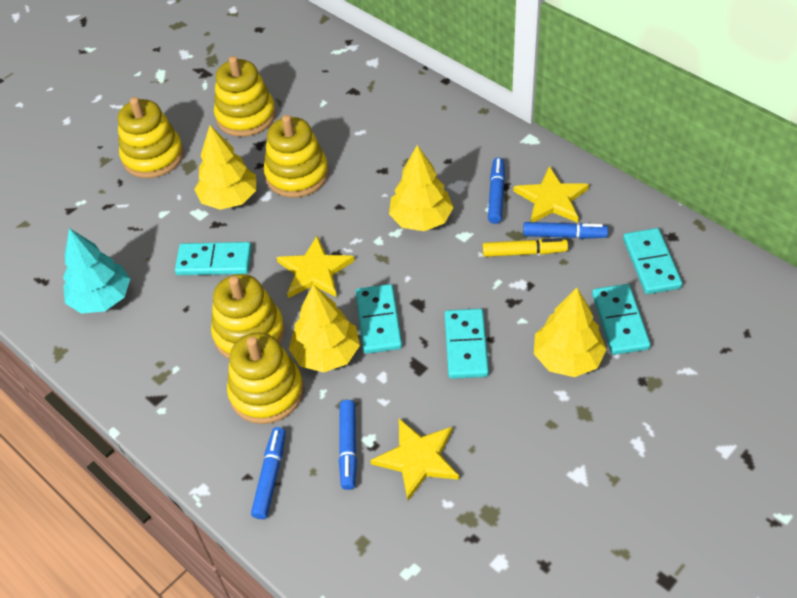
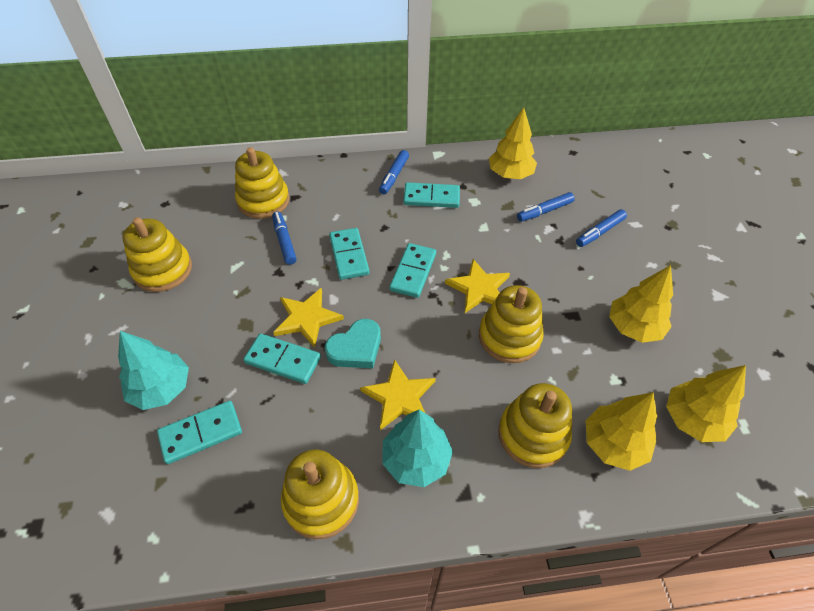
turquoise heart: 0 -> 1
turquoise tree: 1 -> 2
yellow marker: 1 -> 0

